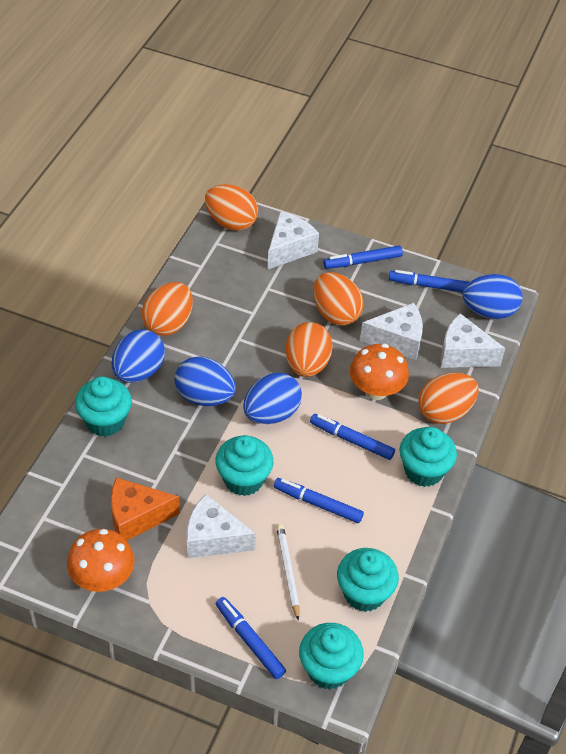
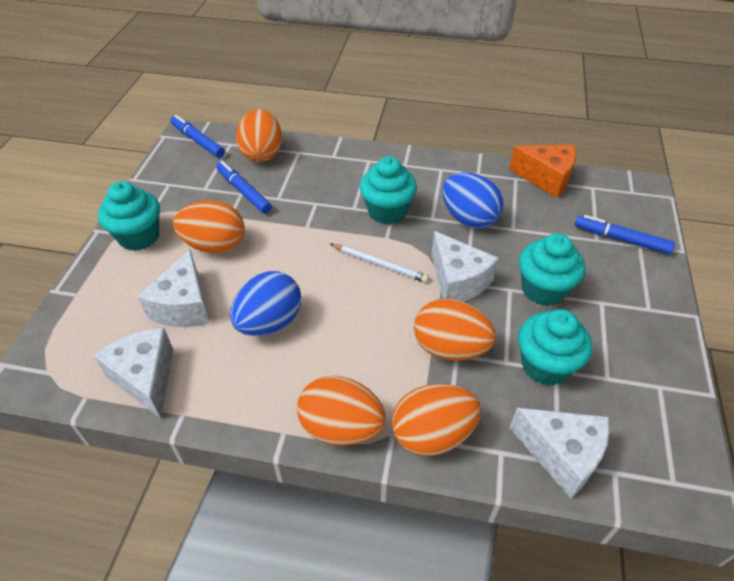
blue egg: 4 -> 2
blue marker: 5 -> 3
orange mushroom: 2 -> 0
turquoise cupcake: 5 -> 4

